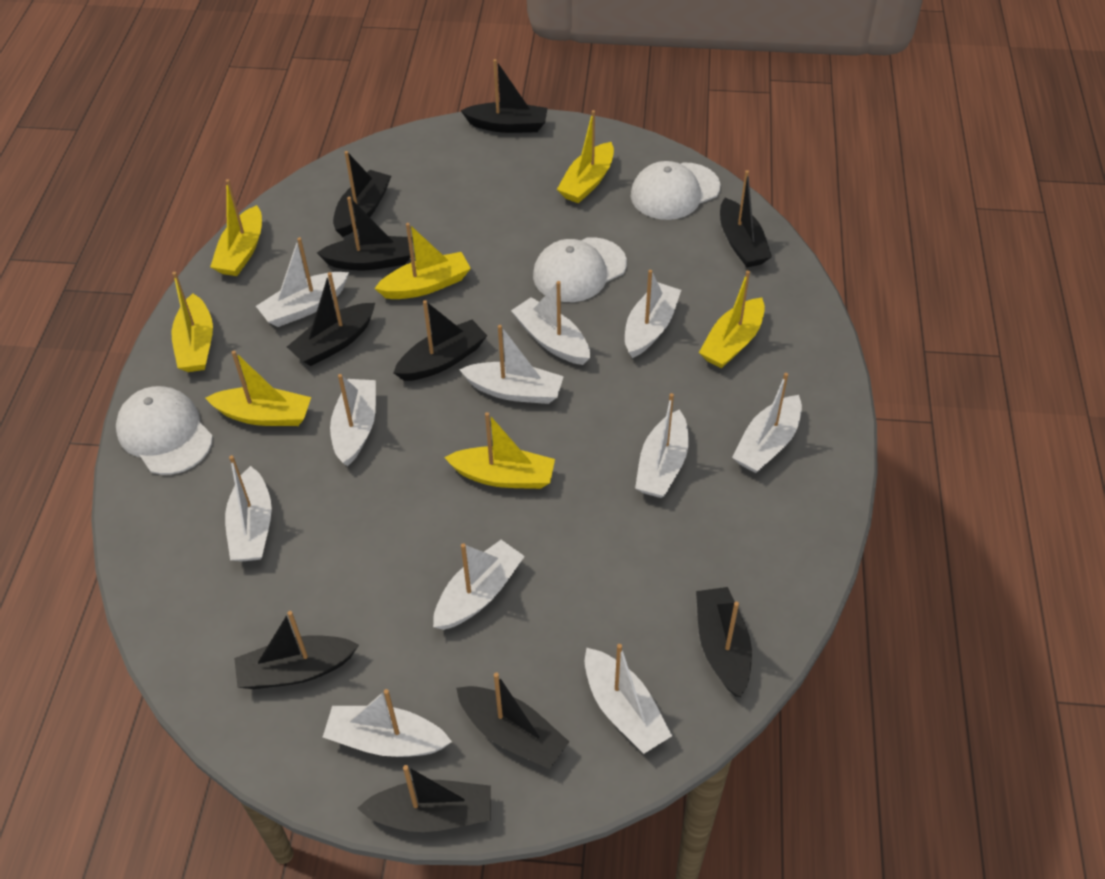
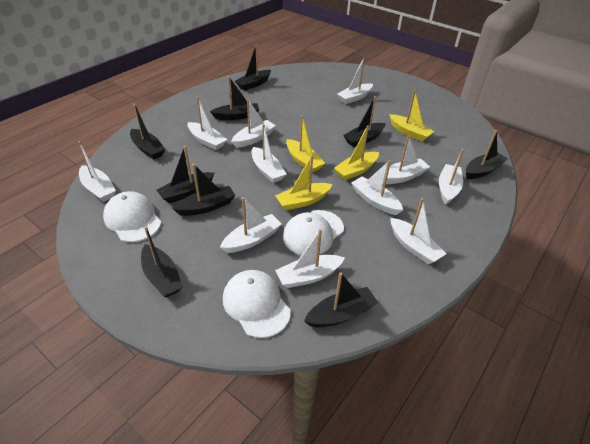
black boat: 10 -> 9
yellow boat: 7 -> 4

